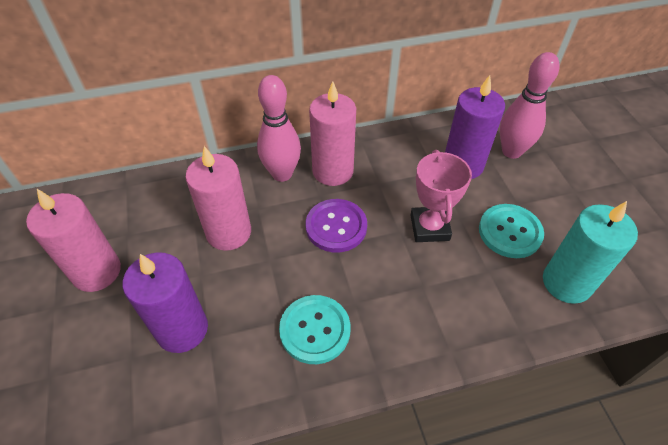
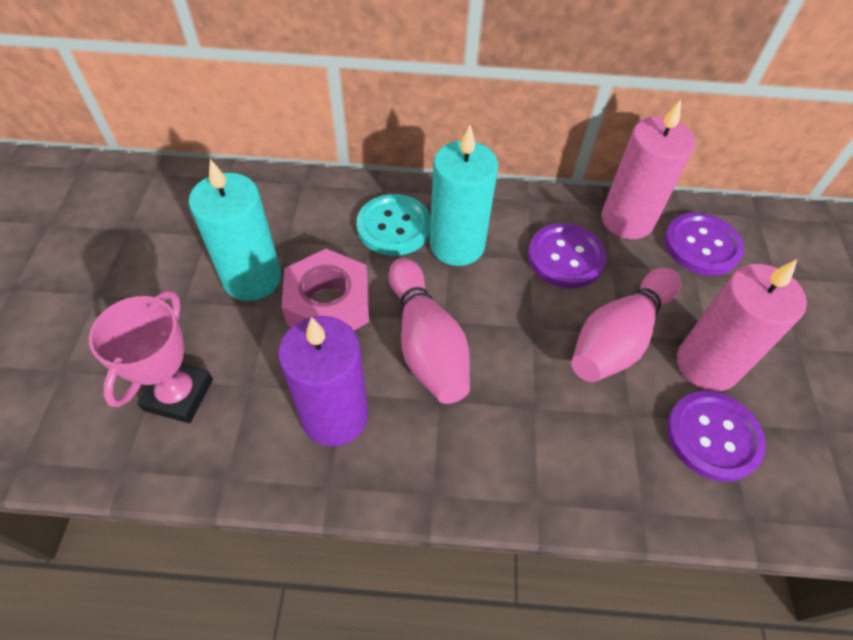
pink candle: 3 -> 2
pink nut: 0 -> 1
purple button: 1 -> 3
purple candle: 2 -> 1
turquoise button: 2 -> 1
turquoise candle: 1 -> 2

